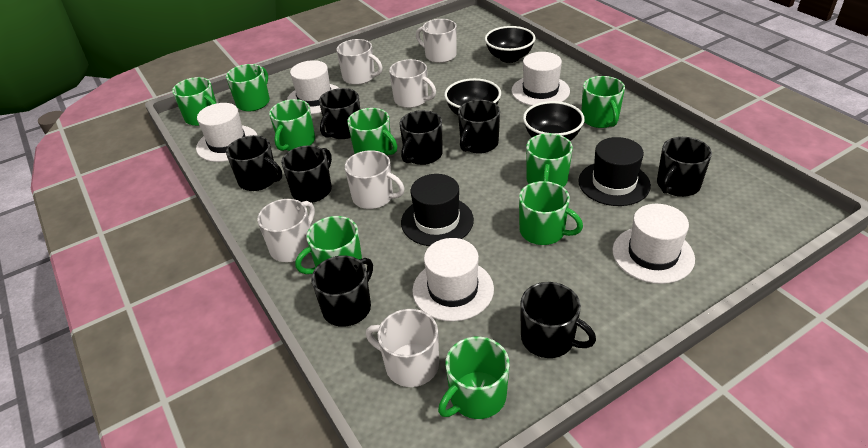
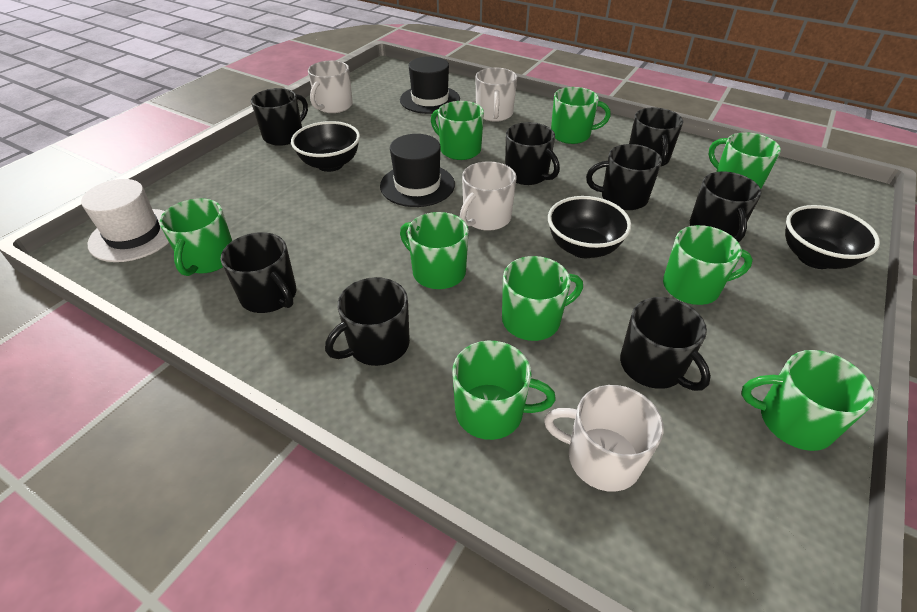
white hat: 5 -> 1
white mug: 6 -> 4

